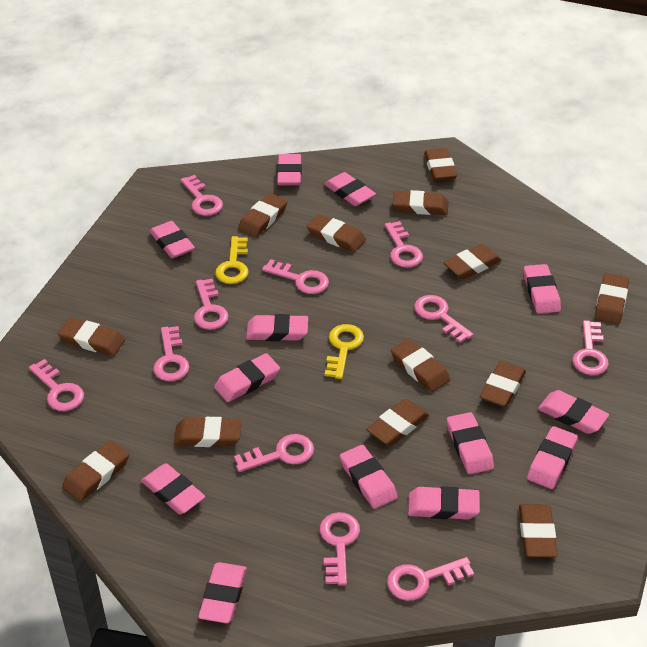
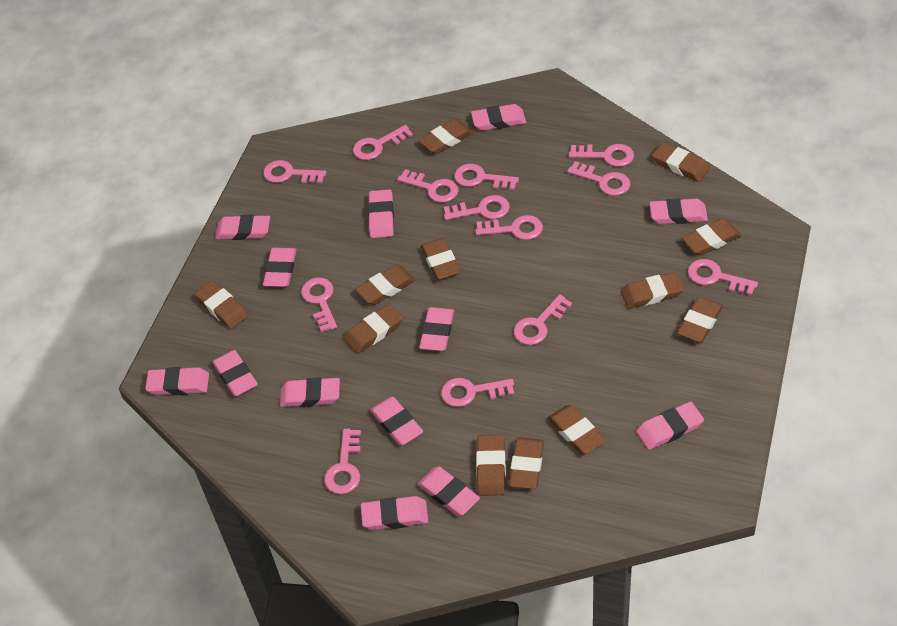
brown eraser: 13 -> 12
pink key: 11 -> 13
yellow key: 2 -> 0

